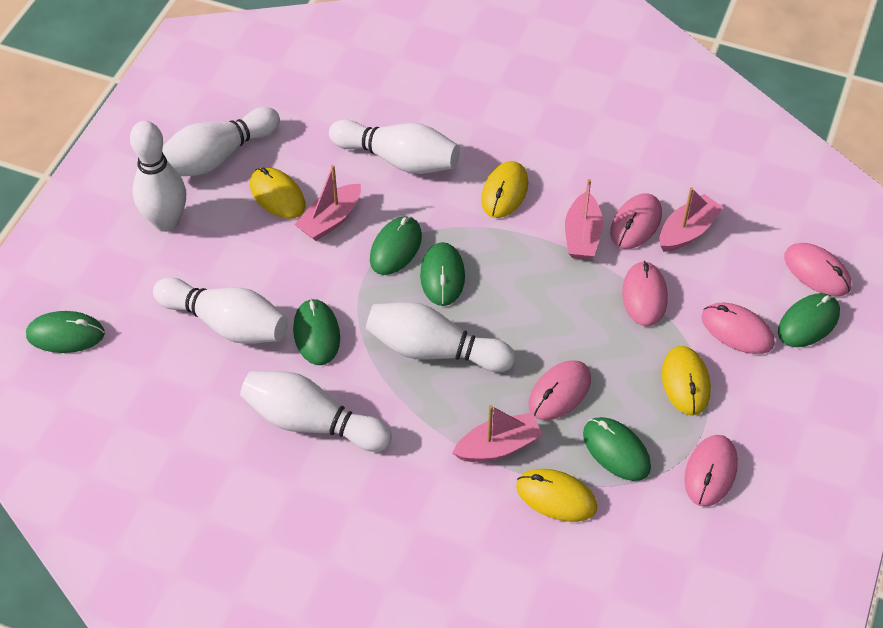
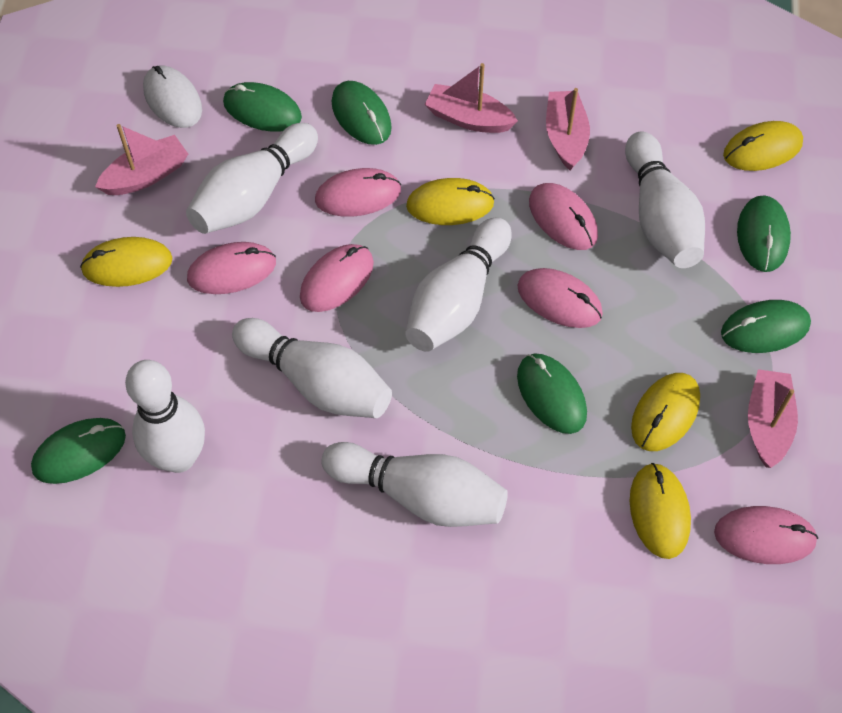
white mouse: 0 -> 1
yellow mouse: 4 -> 5

